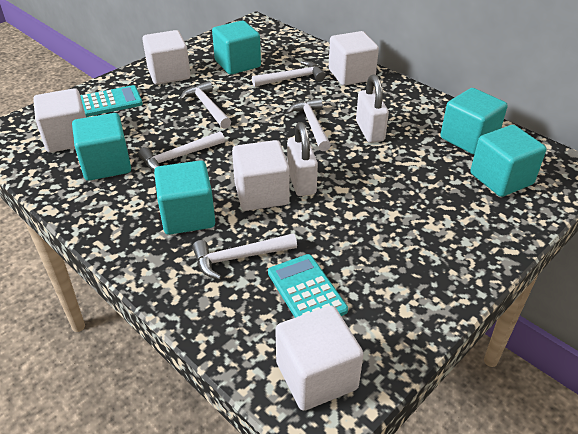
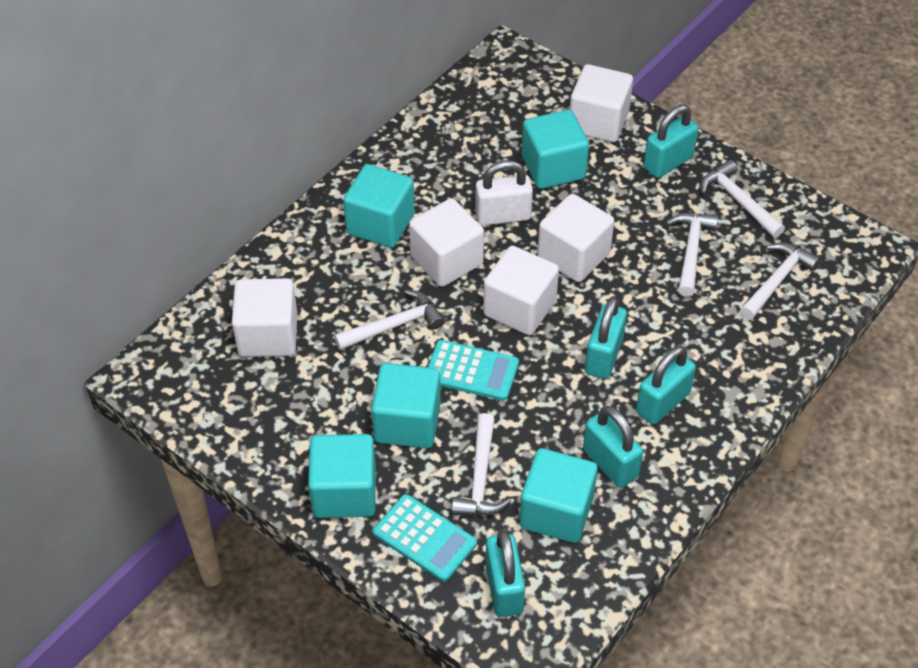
turquoise padlock: 0 -> 5
white padlock: 2 -> 1

